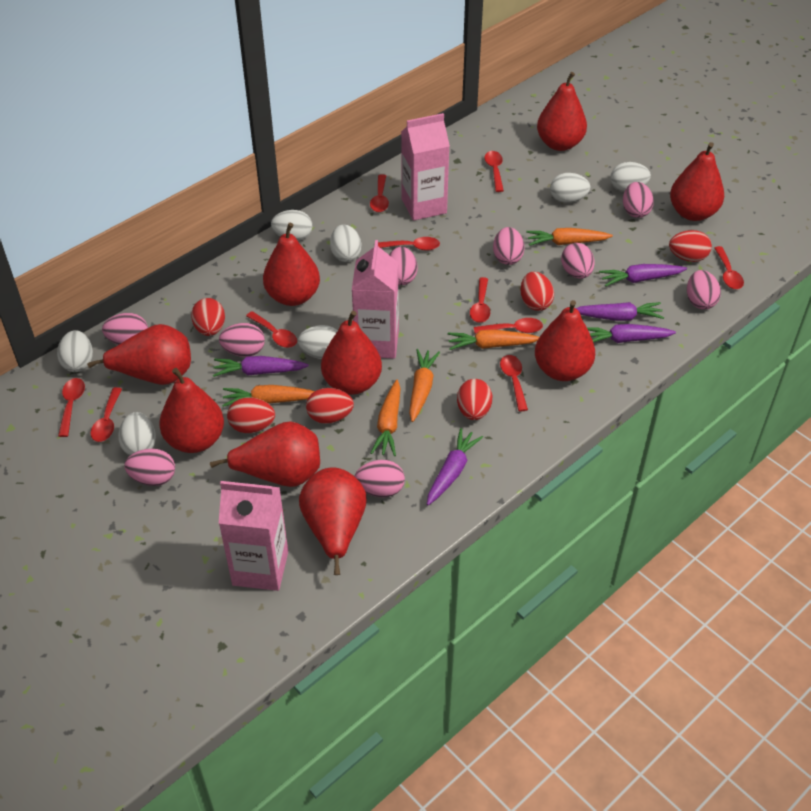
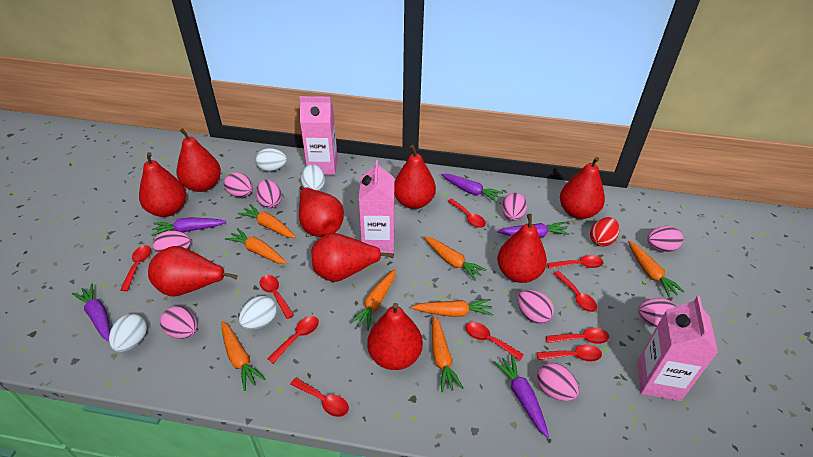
orange carrot: 5 -> 8
red egg: 6 -> 1
white egg: 7 -> 4

